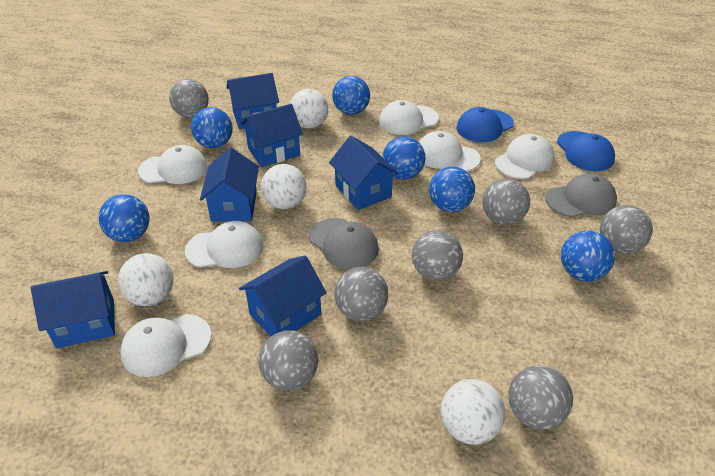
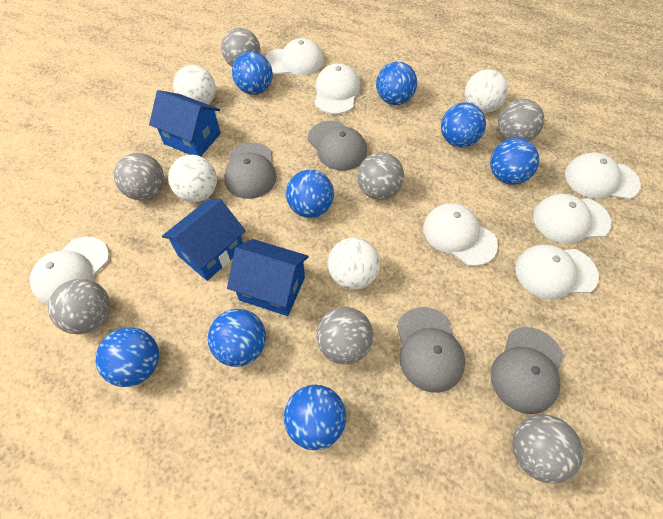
blue ball: 6 -> 8
blue cap: 2 -> 0
blue house: 6 -> 3
grey cap: 2 -> 4
white cap: 6 -> 7

